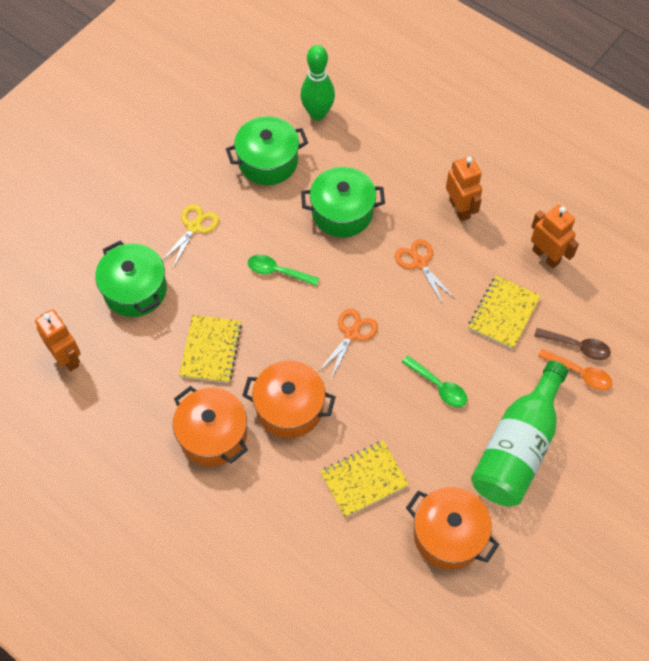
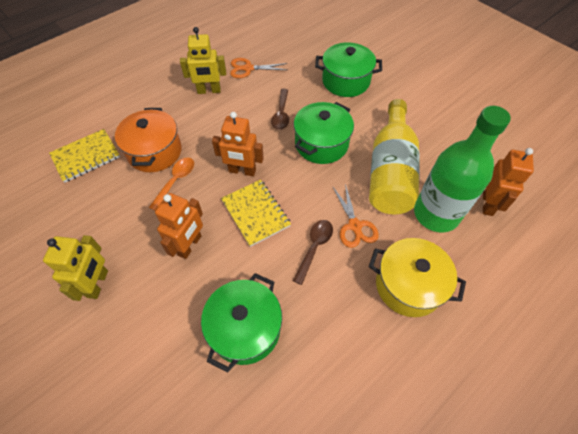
brown spoon: 1 -> 2
green bowling pin: 1 -> 0
green spoon: 2 -> 0
orange pot: 3 -> 1
yellow bottle: 0 -> 1
yellow notebook: 3 -> 2
yellow pot: 0 -> 1
yellow robot: 0 -> 2
yellow scissors: 1 -> 0

